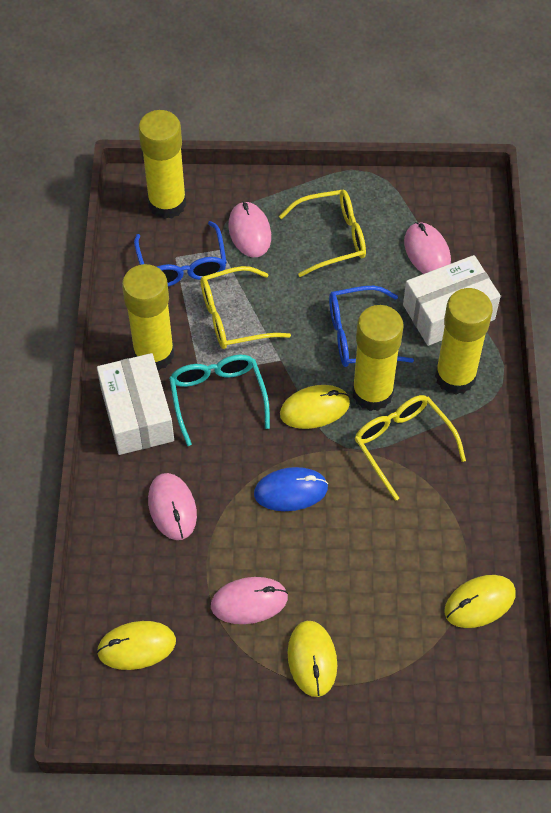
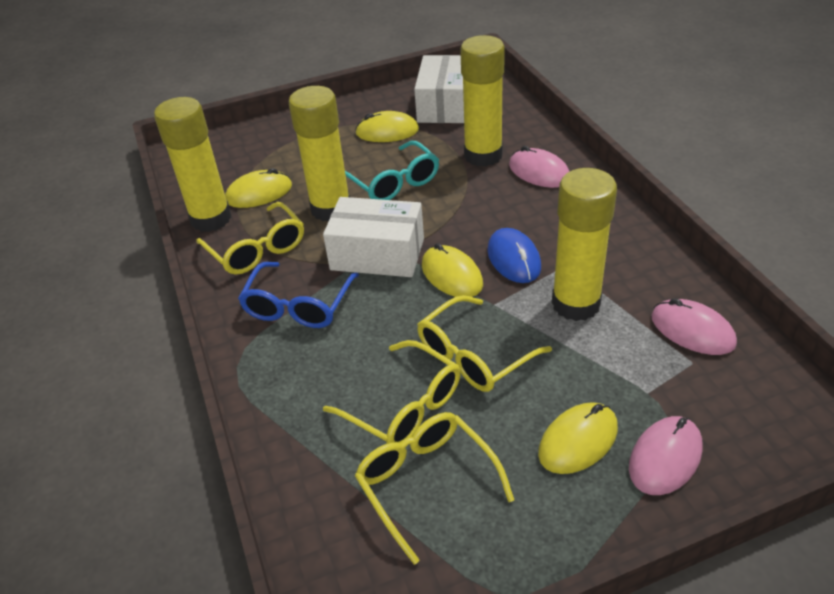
blue glasses: 2 -> 1
pink mouse: 4 -> 3
yellow glasses: 3 -> 4

